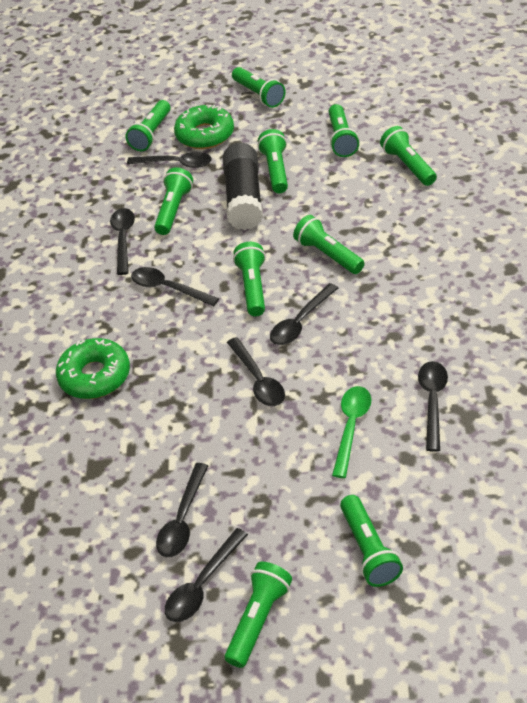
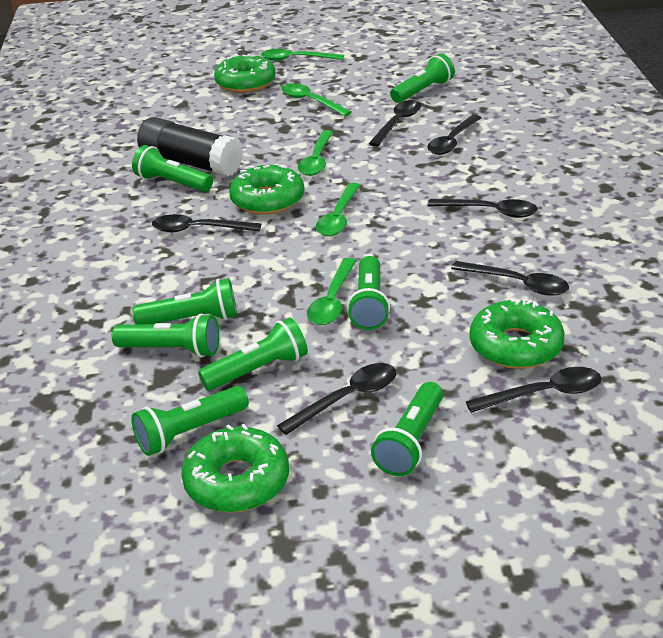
black spoon: 8 -> 7
green donut: 2 -> 4
green flashlight: 10 -> 8
green spoon: 1 -> 5

